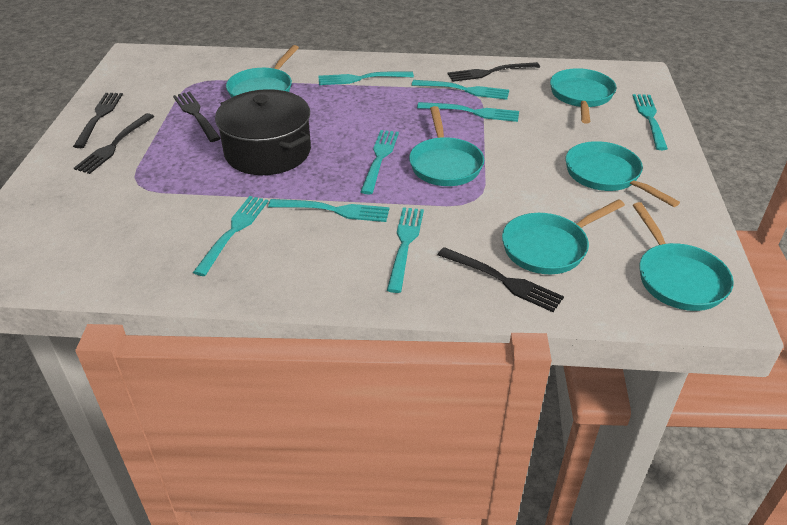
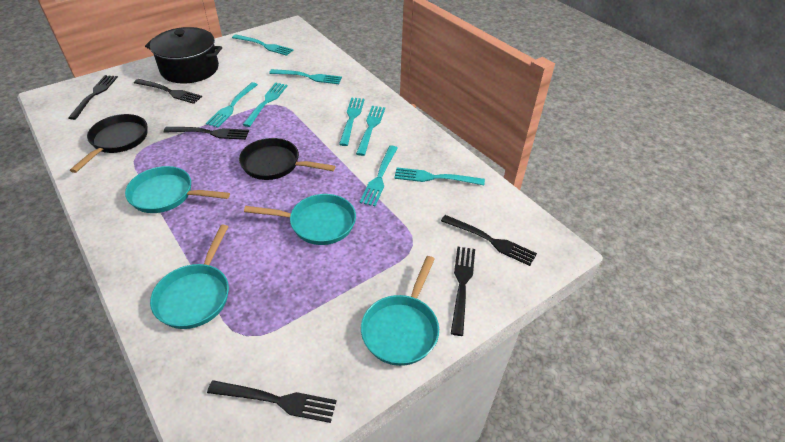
black fork: 5 -> 6
black pan: 0 -> 2
turquoise pan: 6 -> 4

